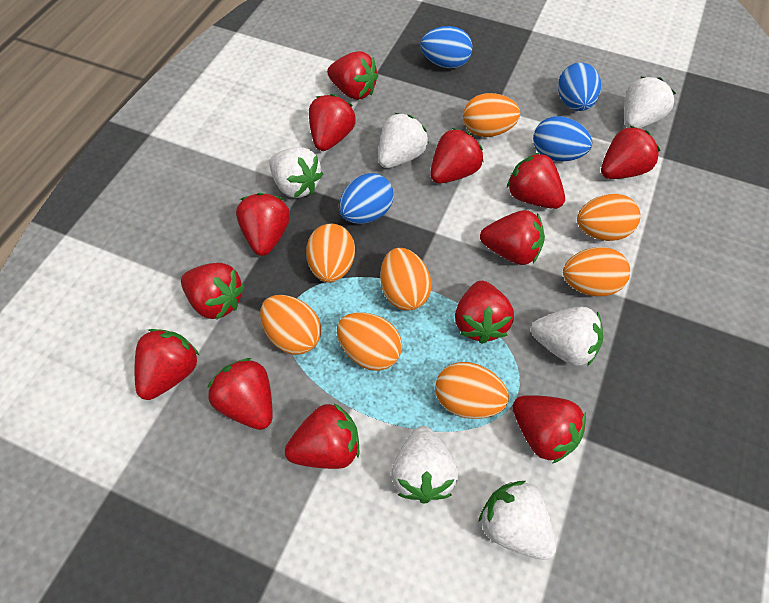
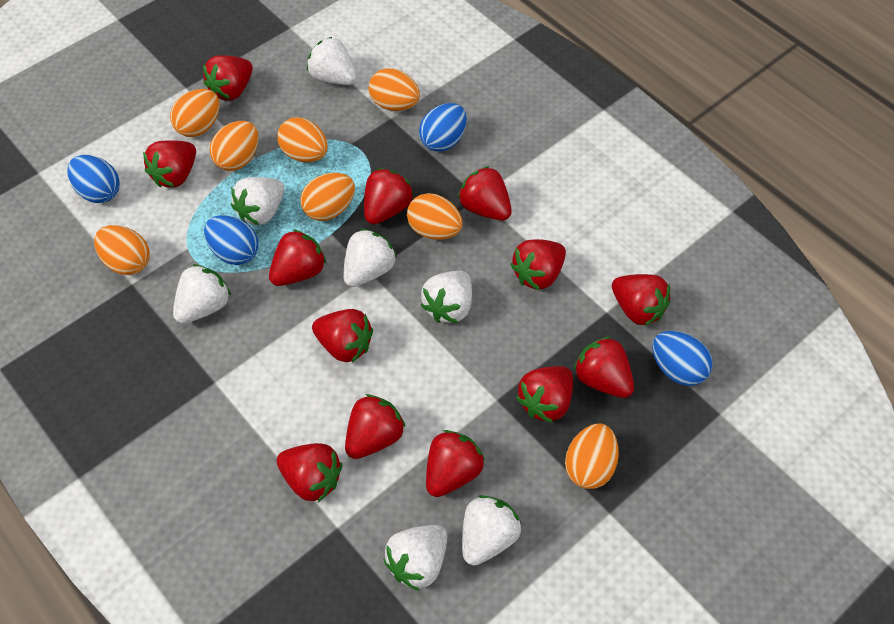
white strawberry: 6 -> 7

